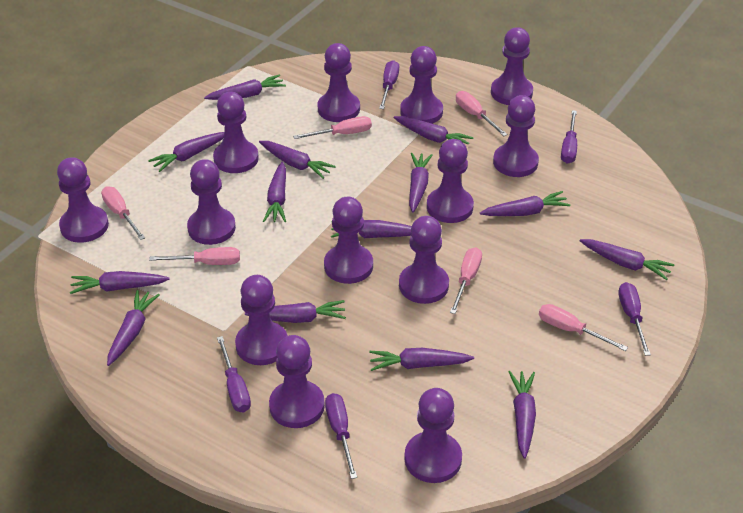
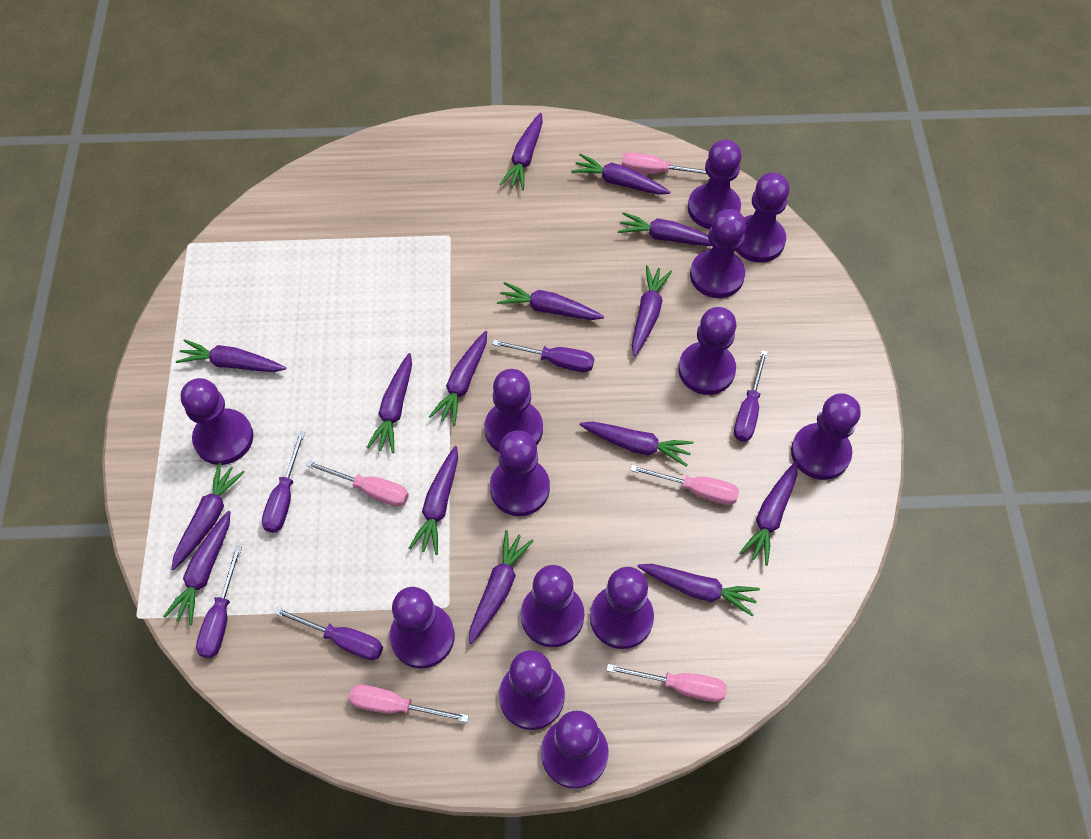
pink screwdriver: 6 -> 5
purple carrot: 14 -> 15

